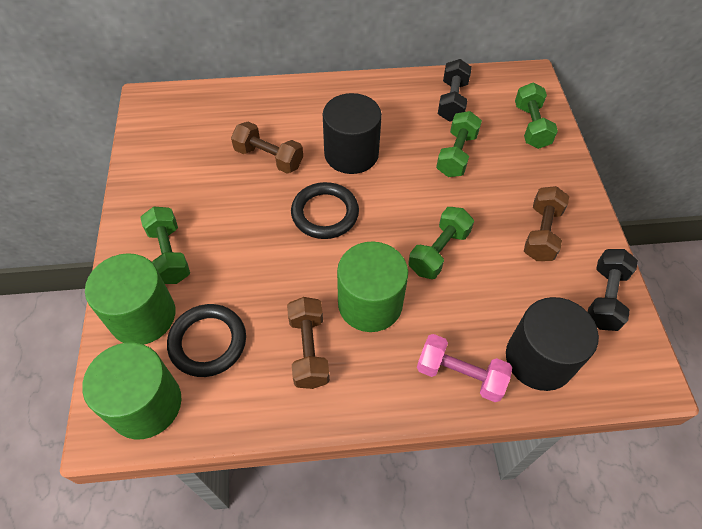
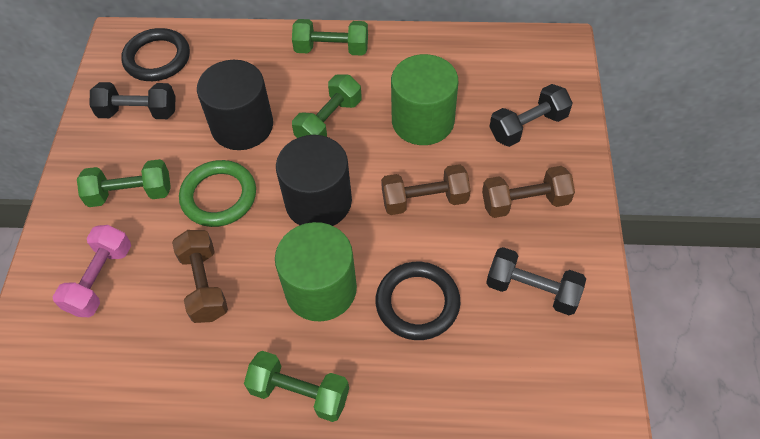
black dumbbell: 2 -> 3
green cylinder: 3 -> 2
green ring: 0 -> 1

